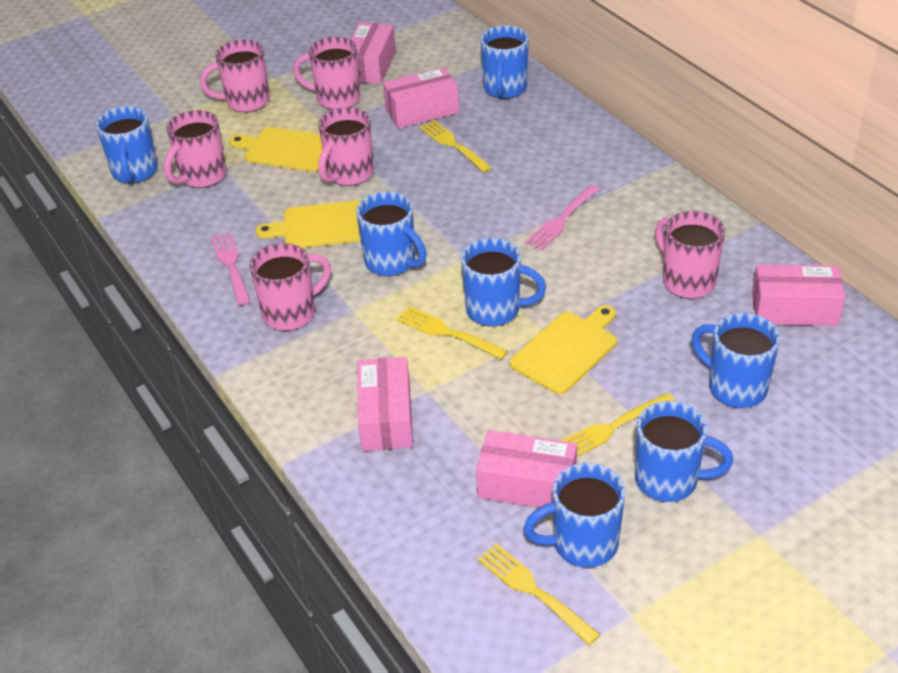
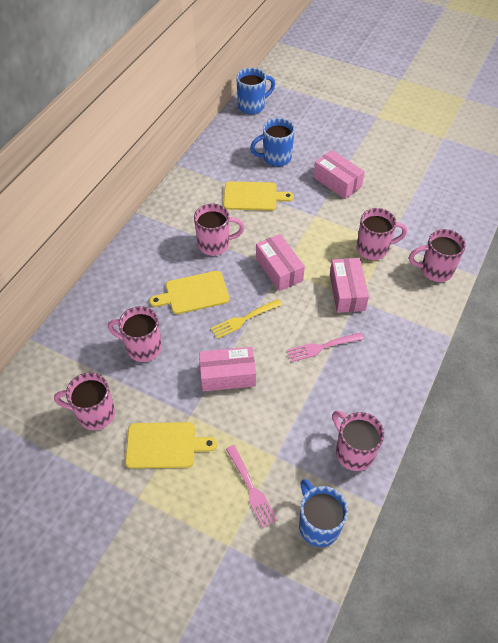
blue mug: 7 -> 3
pink box: 5 -> 4
yellow fork: 4 -> 1

